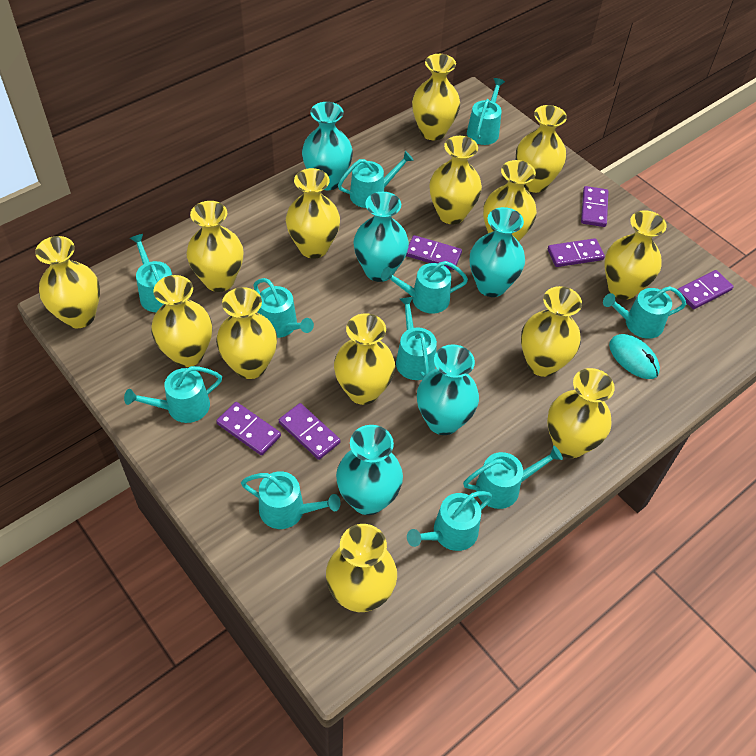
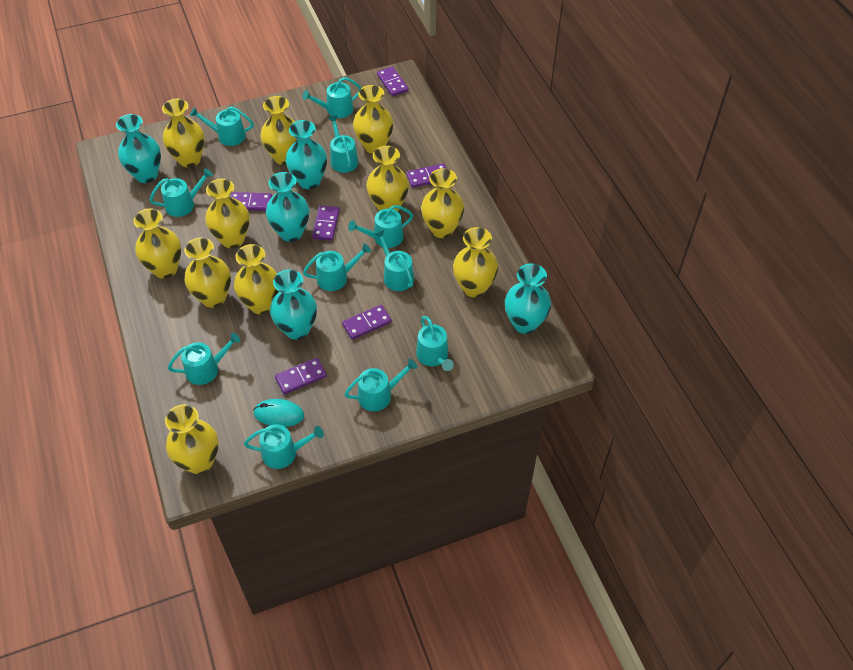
yellow vase: 14 -> 11

